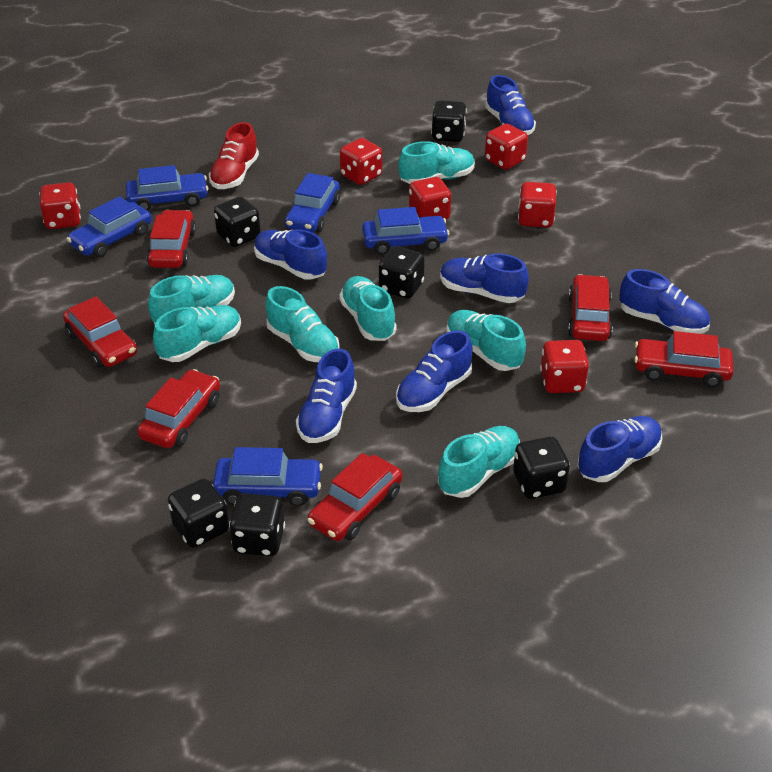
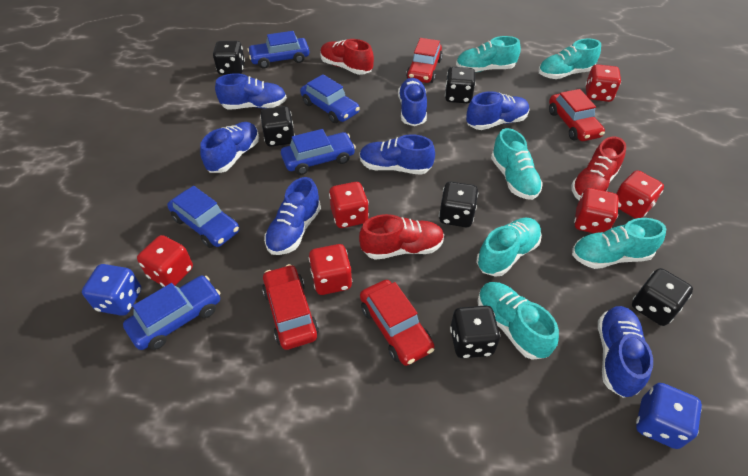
blue dice: 0 -> 2
red car: 6 -> 4
red shoe: 1 -> 3
turquoise shoe: 7 -> 6

